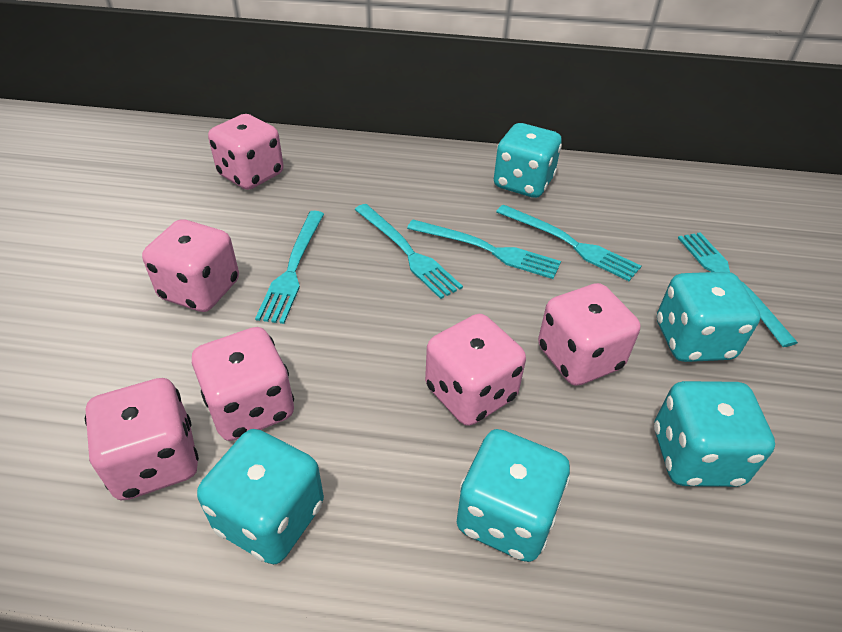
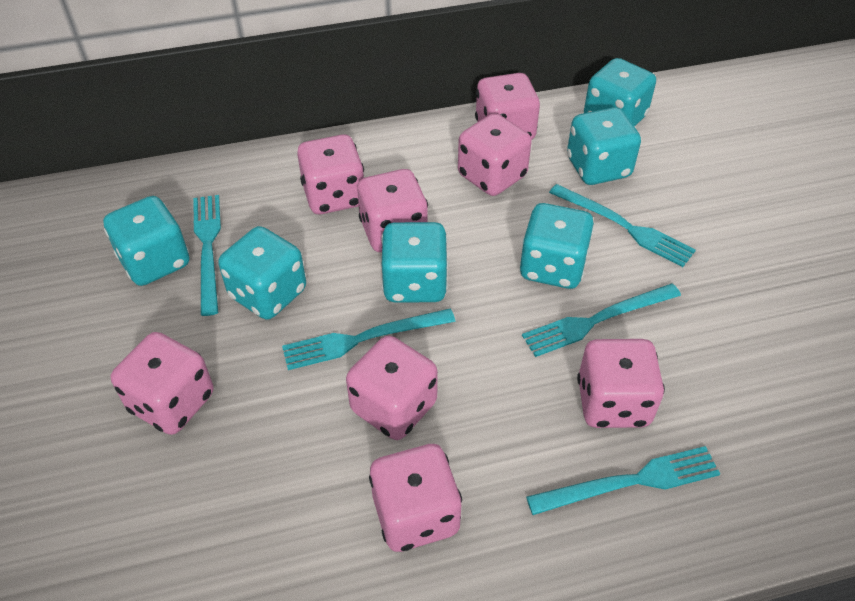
pink dice: 6 -> 8
turquoise dice: 5 -> 6

